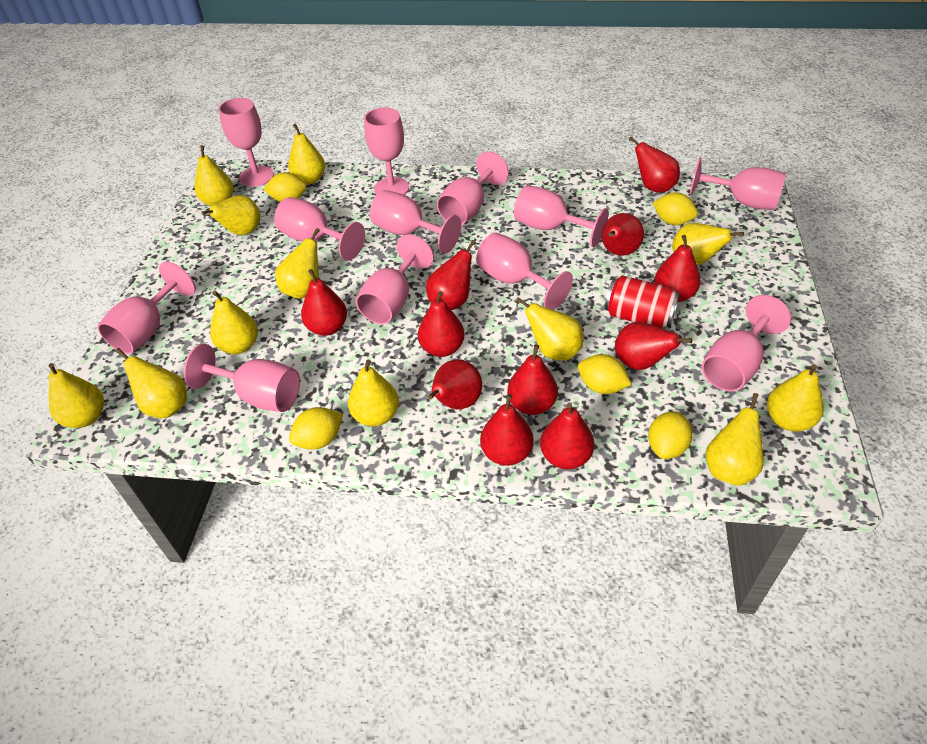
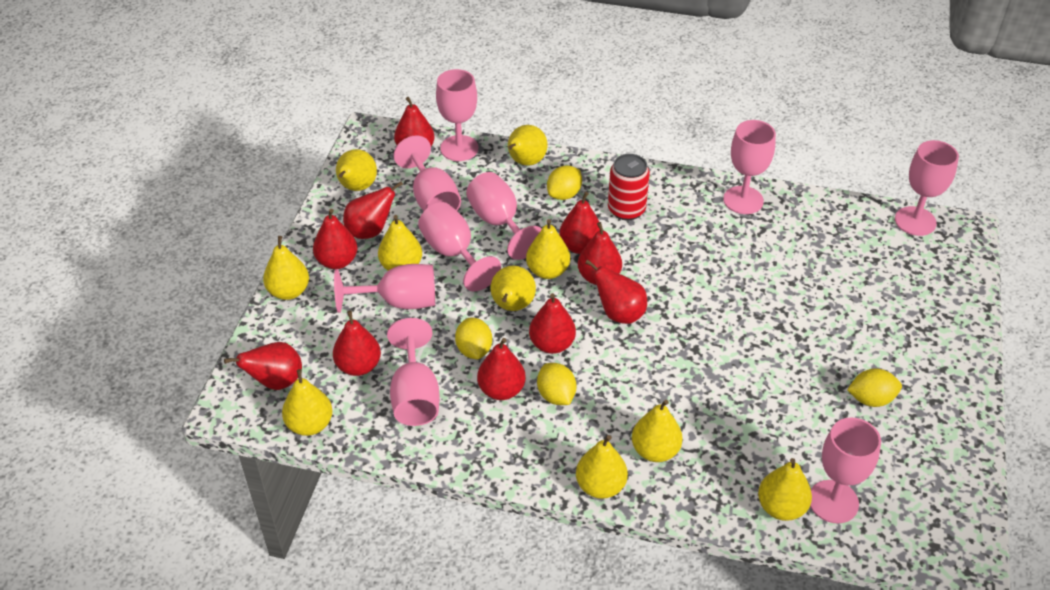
pink goblet: 12 -> 9
red pear: 11 -> 10
yellow lemon: 5 -> 4
yellow pear: 12 -> 10

